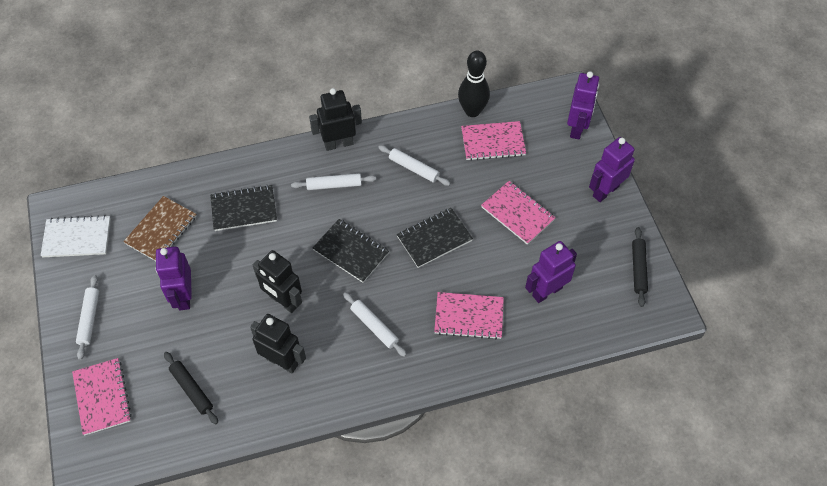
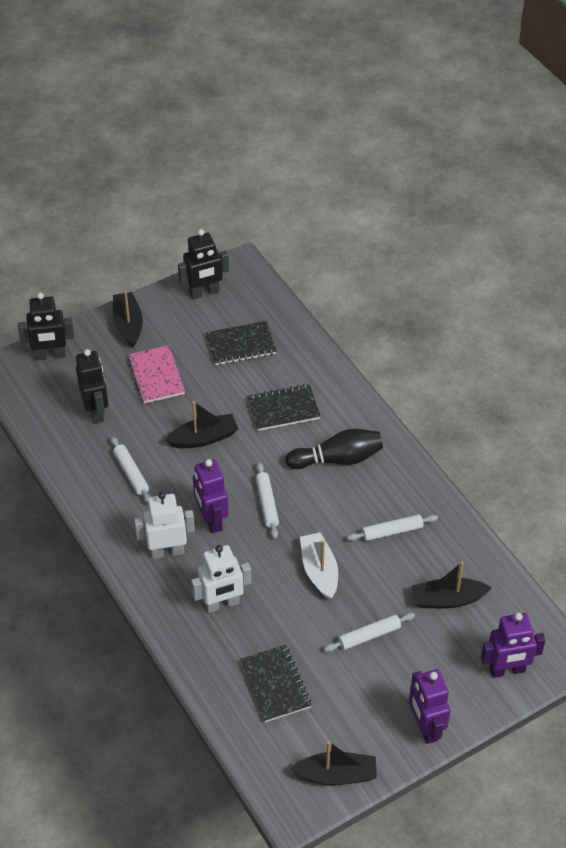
black boat: 0 -> 4
black rolling pin: 2 -> 0
brown notebook: 1 -> 0
pink notebook: 4 -> 1
purple robot: 4 -> 3
white boat: 0 -> 1
white notebook: 1 -> 0
white robot: 0 -> 2

